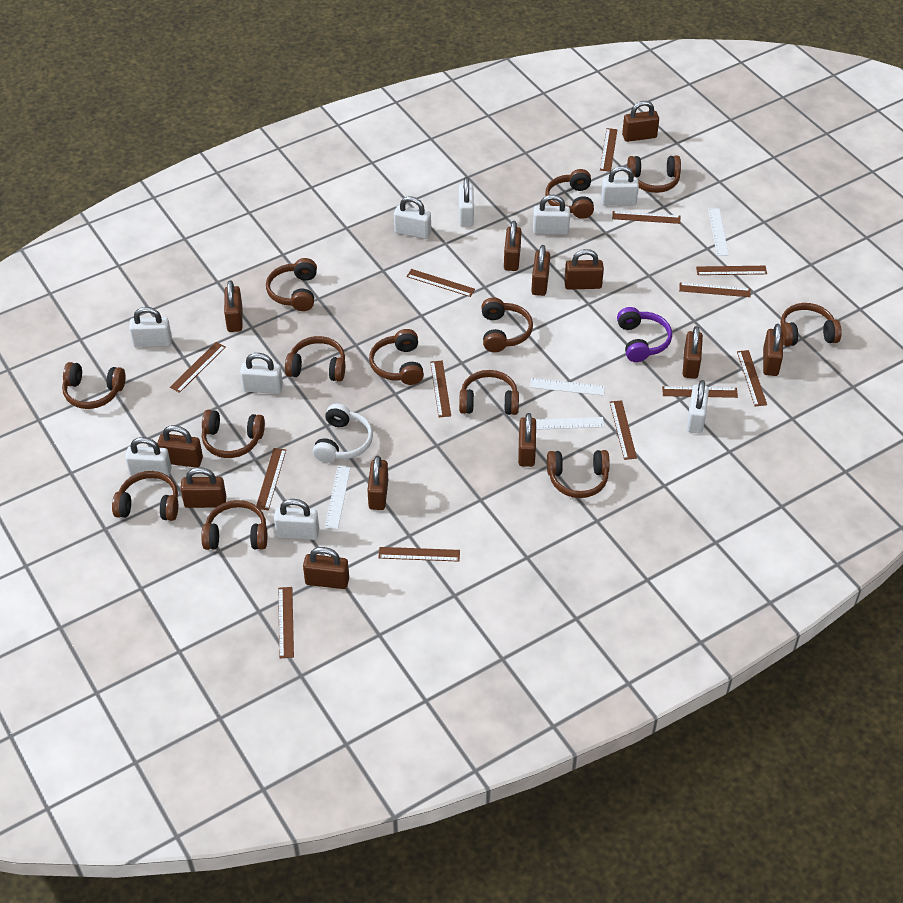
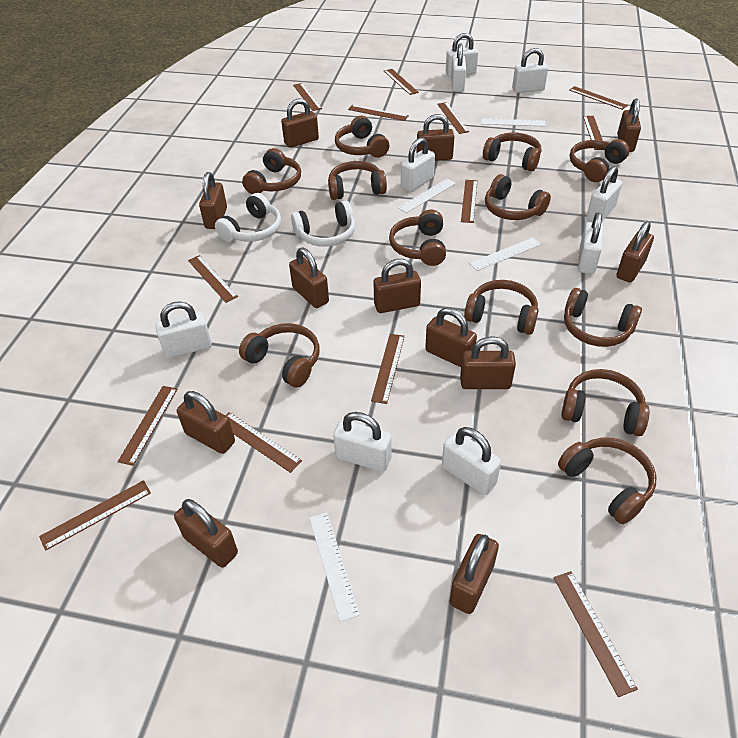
brown headphones: 13 -> 12
purple headphones: 1 -> 0
white headphones: 1 -> 2

